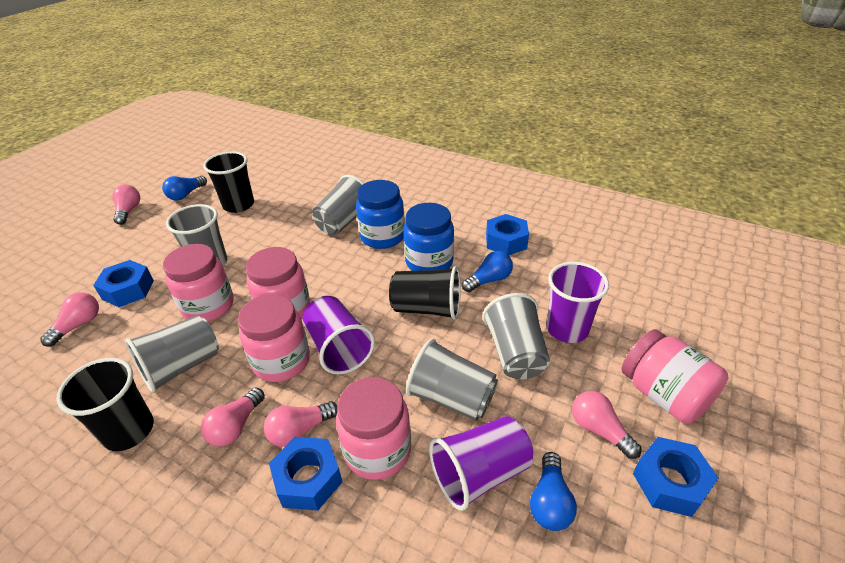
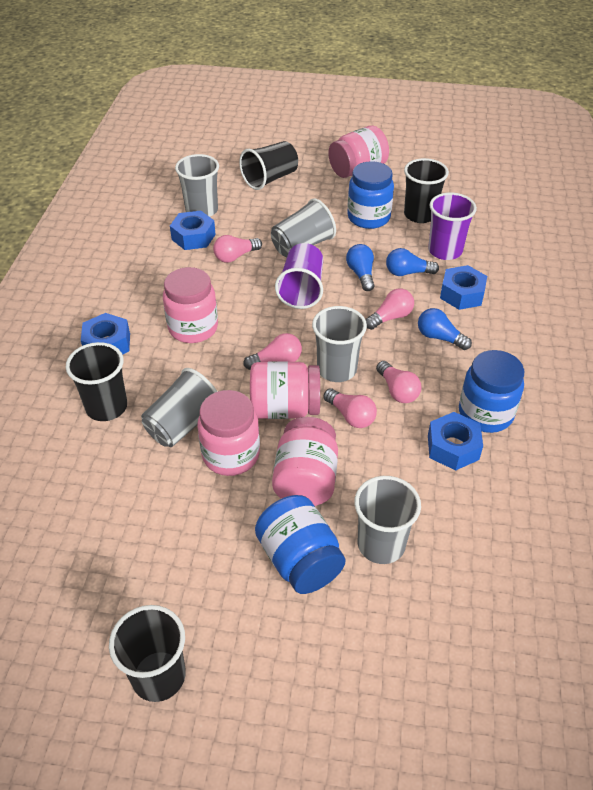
black cup: 3 -> 4
blue jar: 2 -> 3
purple cup: 3 -> 2

